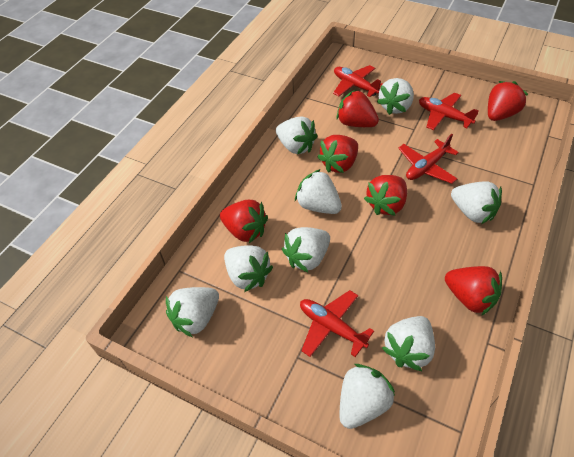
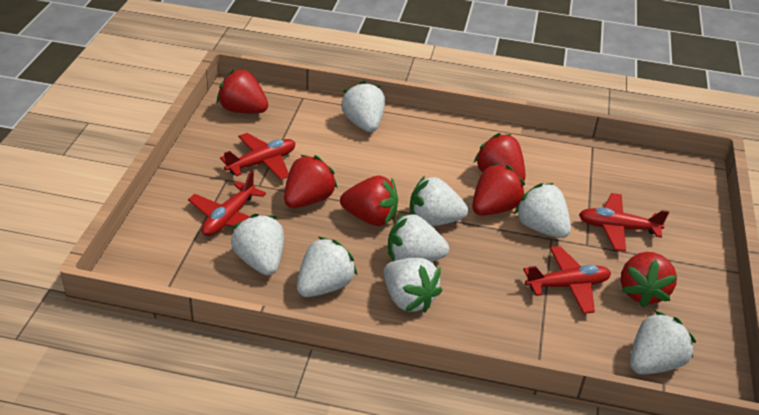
white strawberry: 9 -> 8

